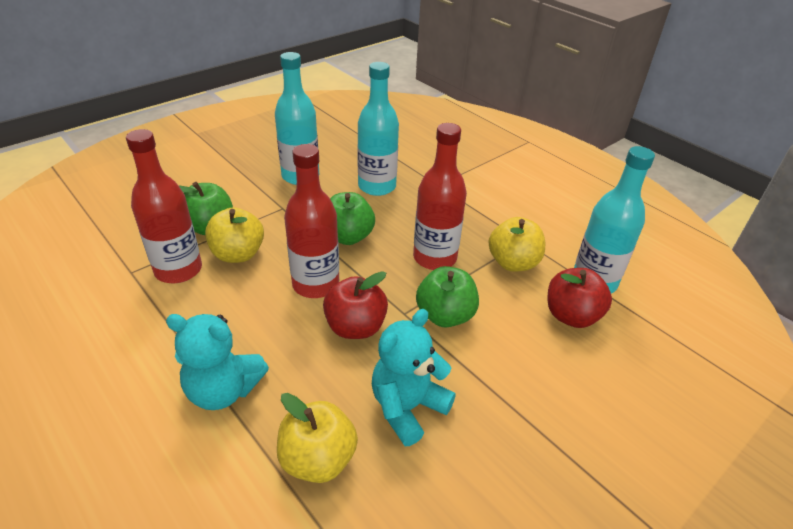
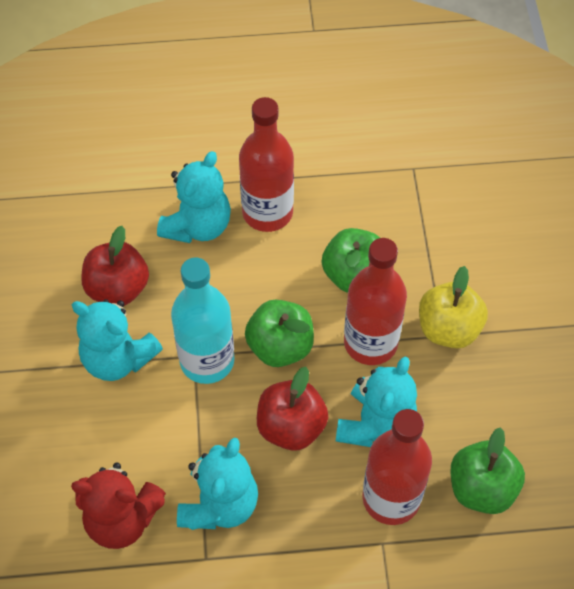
red teddy bear: 0 -> 1
turquoise bottle: 3 -> 1
turquoise teddy bear: 2 -> 4
yellow apple: 3 -> 1

